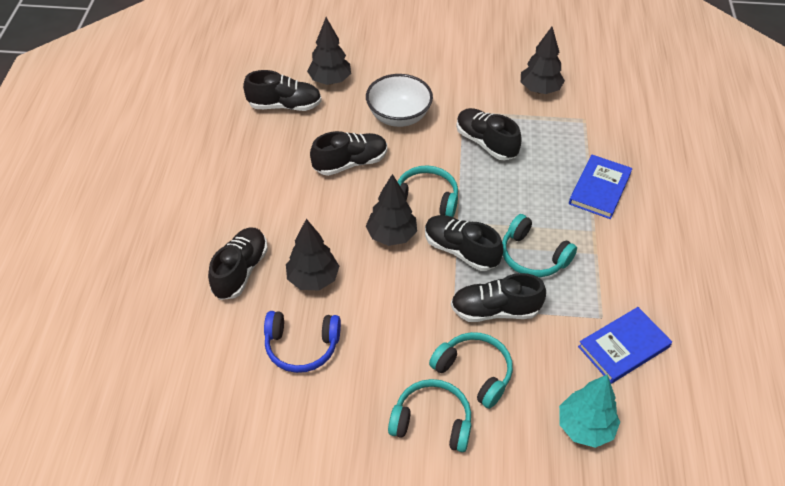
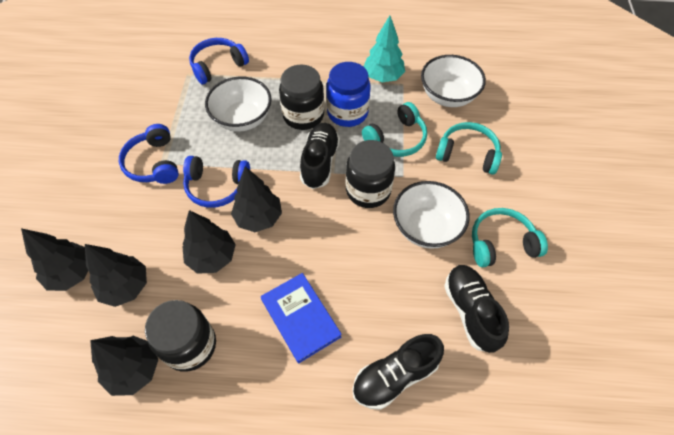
black jar: 0 -> 3
black shoe: 6 -> 3
black tree: 4 -> 5
blue book: 2 -> 1
blue headphones: 1 -> 3
blue jar: 0 -> 1
turquoise headphones: 4 -> 3
white bowl: 1 -> 3

